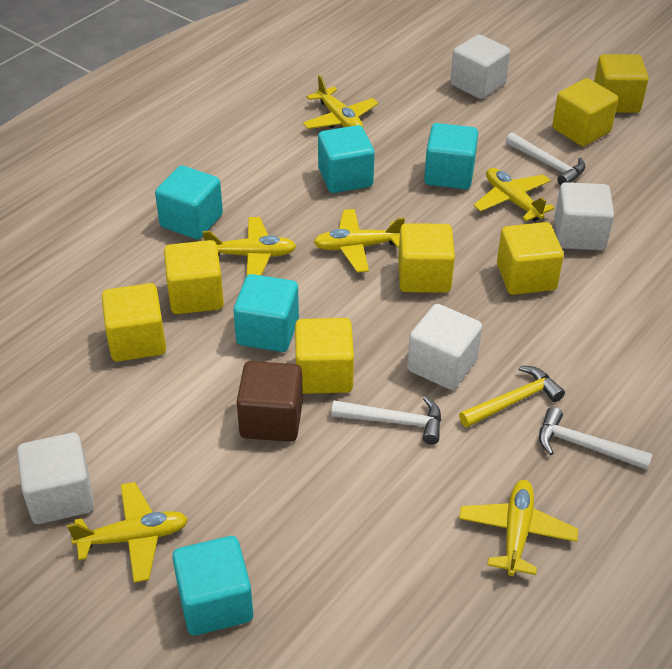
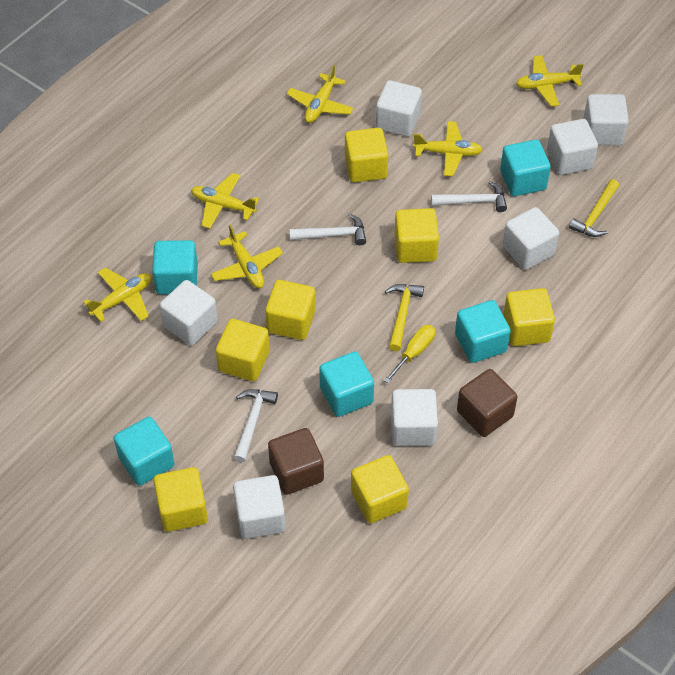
brown cube: 1 -> 2
white cube: 4 -> 7
yellow hammer: 1 -> 2
yellow screwdriver: 0 -> 1

